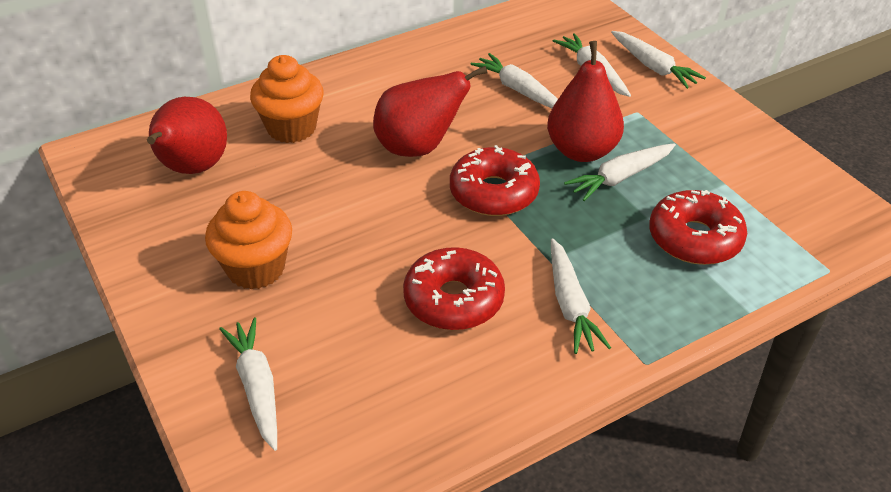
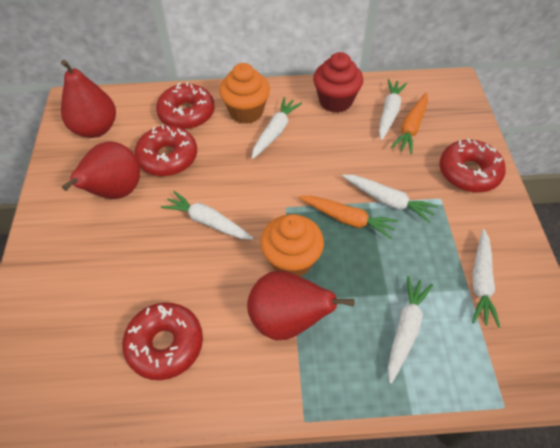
orange carrot: 0 -> 2
red cupcake: 0 -> 1
red donut: 3 -> 4

